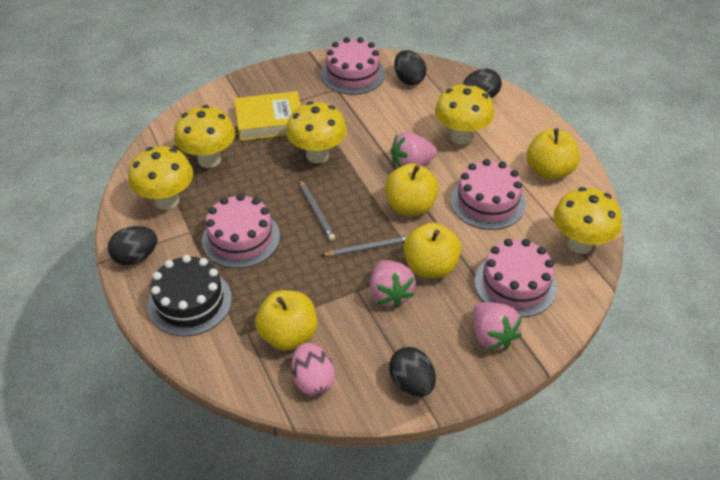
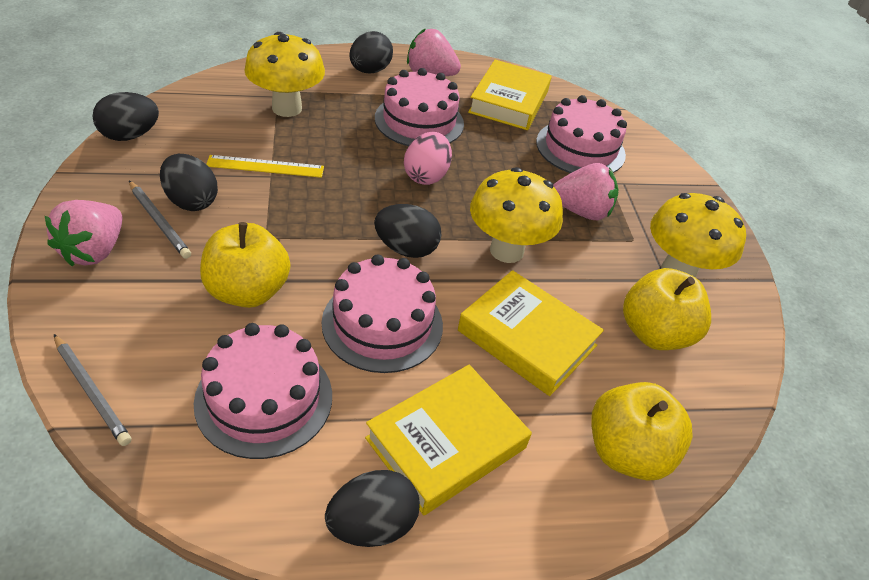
black cake: 1 -> 0
black egg: 4 -> 5
yellow apple: 4 -> 3
yellow book: 1 -> 3
yellow mushroom: 5 -> 3
yellow ruler: 0 -> 1

